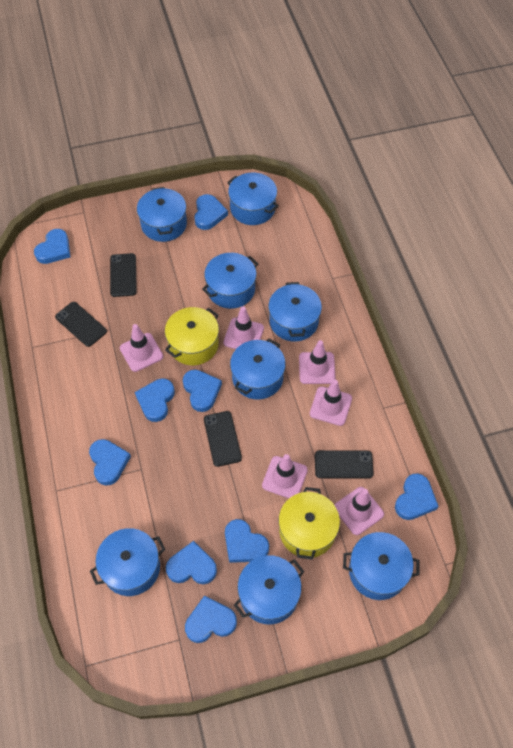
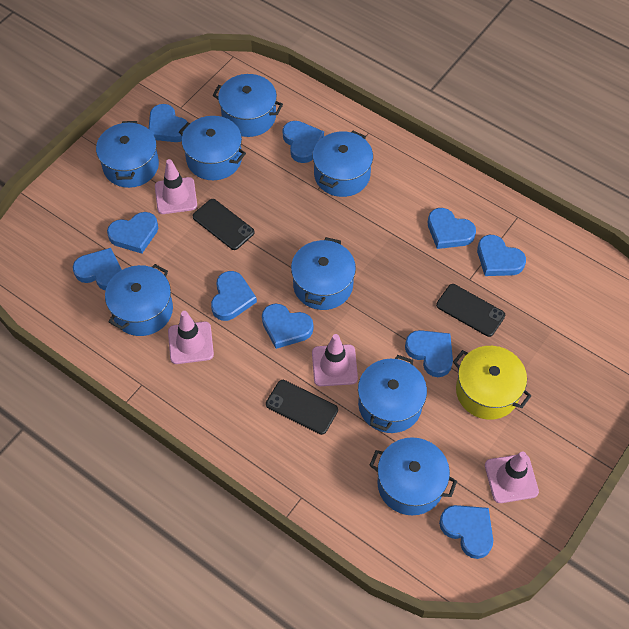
black phone: 4 -> 3
blue heart: 9 -> 10
pink traffic cone: 6 -> 4
yellow pot: 2 -> 1

